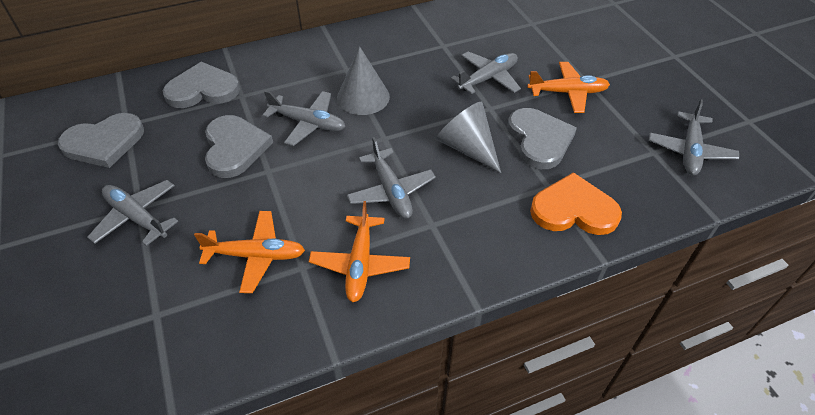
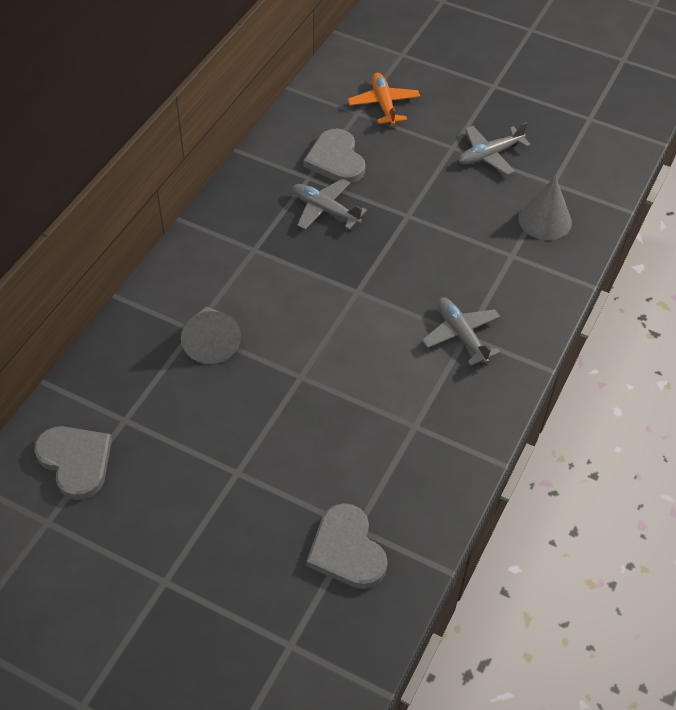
grey heart: 4 -> 3
grey plane: 5 -> 3
orange heart: 1 -> 0
orange plane: 3 -> 1

